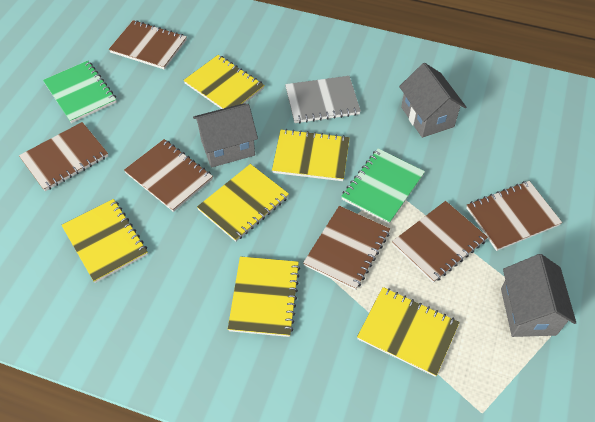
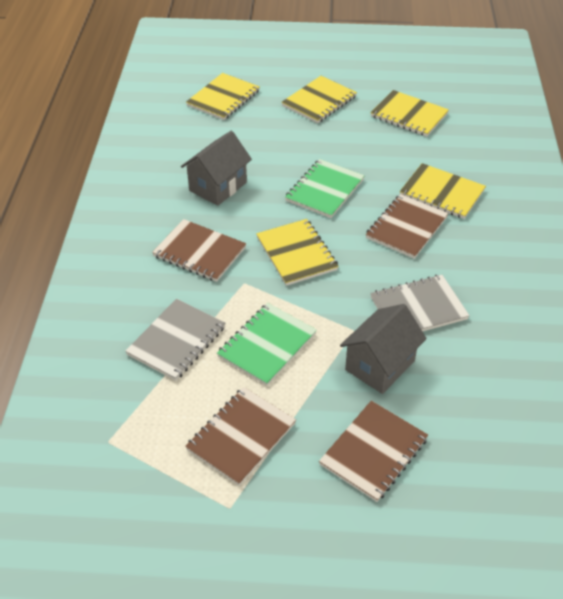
brown notebook: 6 -> 4
grey house: 3 -> 2
grey notebook: 1 -> 2
yellow notebook: 6 -> 5

